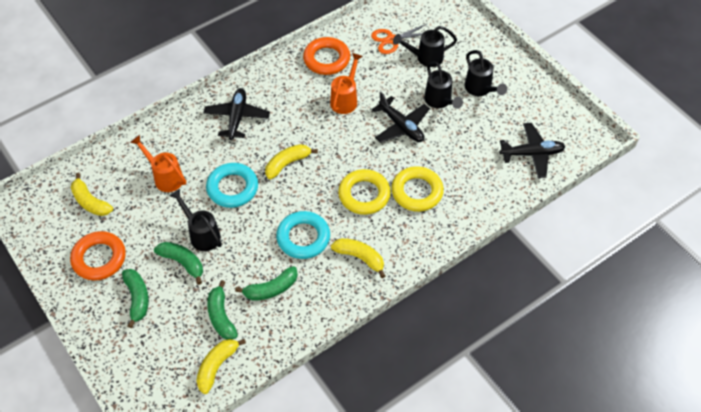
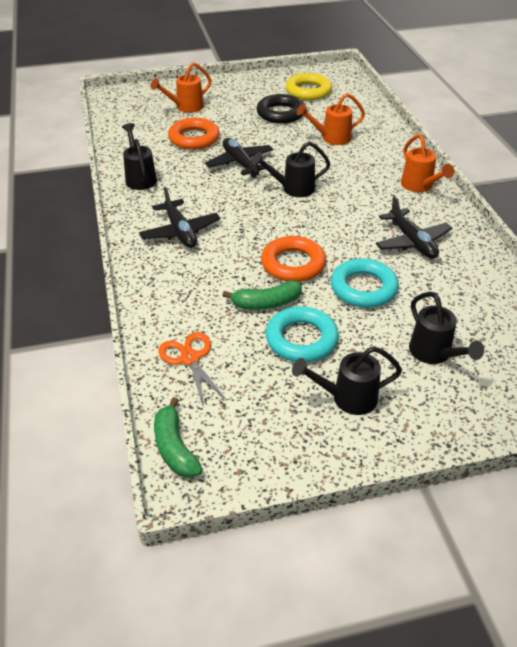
black ring: 0 -> 1
green banana: 4 -> 2
orange watering can: 2 -> 3
yellow banana: 4 -> 0
yellow ring: 2 -> 1

